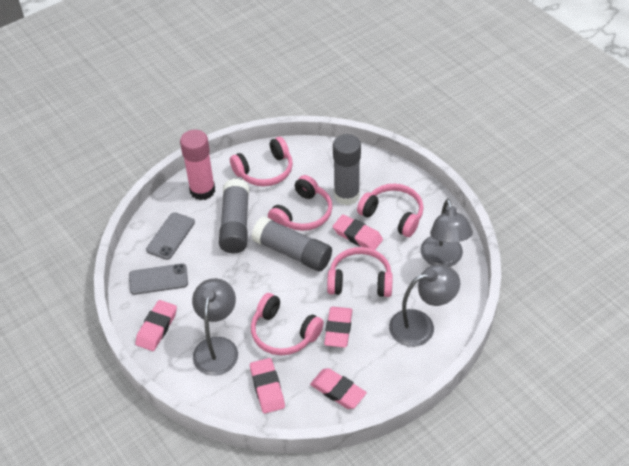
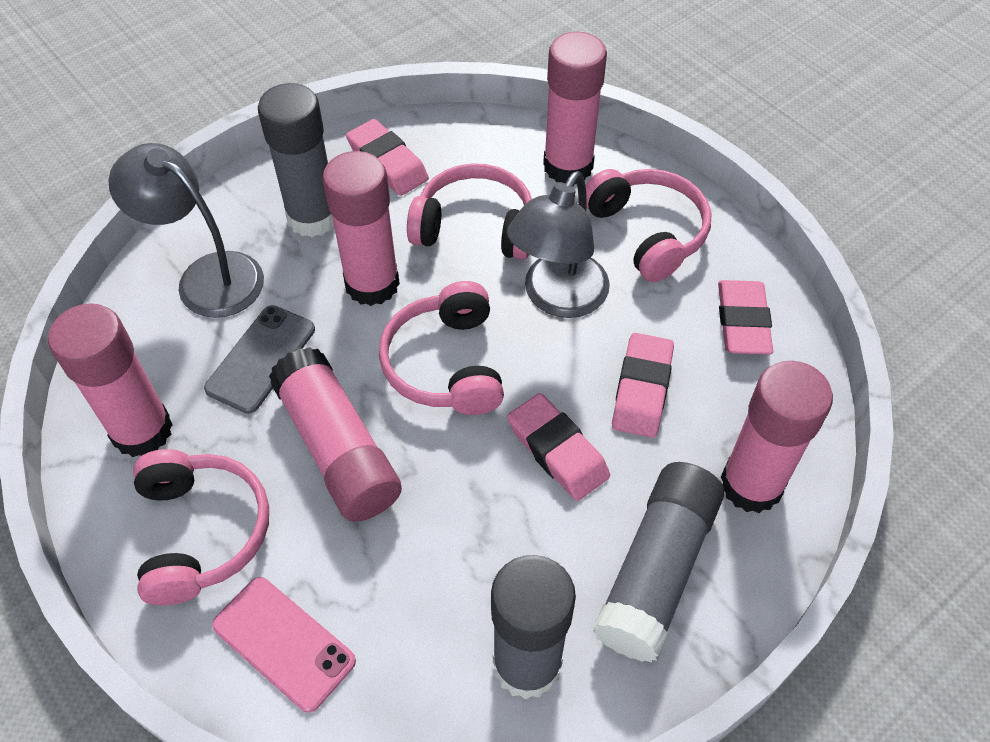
grey lamp: 3 -> 2
grey phone: 2 -> 1
pink eraser: 5 -> 4
pink glue stick: 1 -> 5
pink headphones: 5 -> 4
pink phone: 0 -> 1

